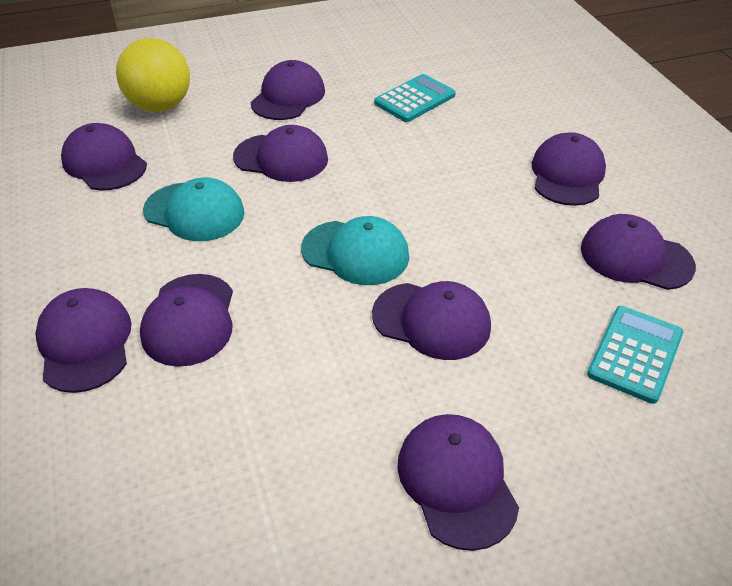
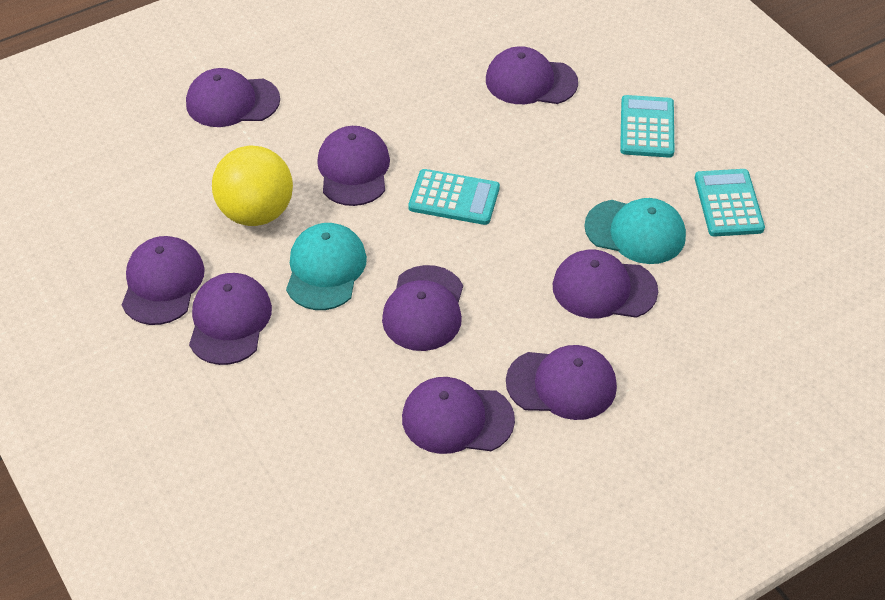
turquoise calculator: 2 -> 3

